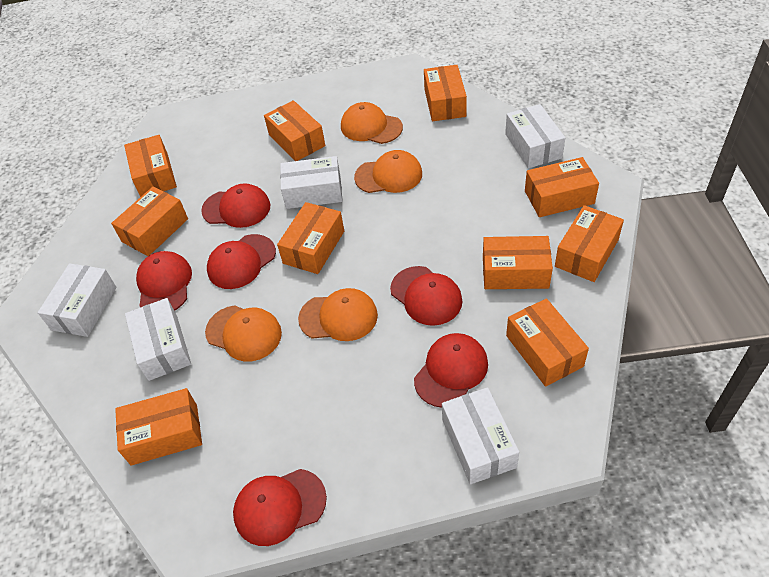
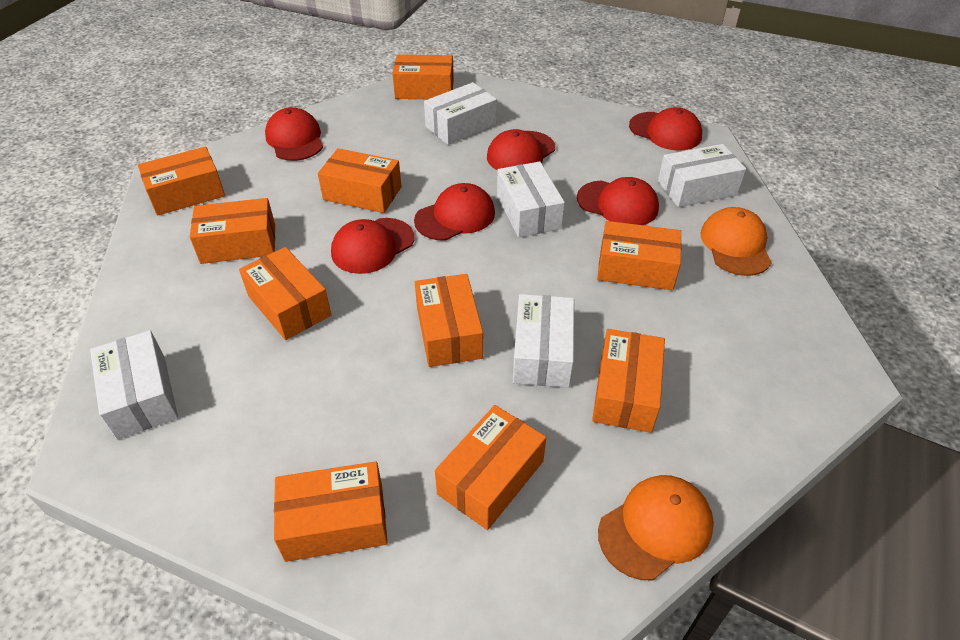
orange cap: 4 -> 2

